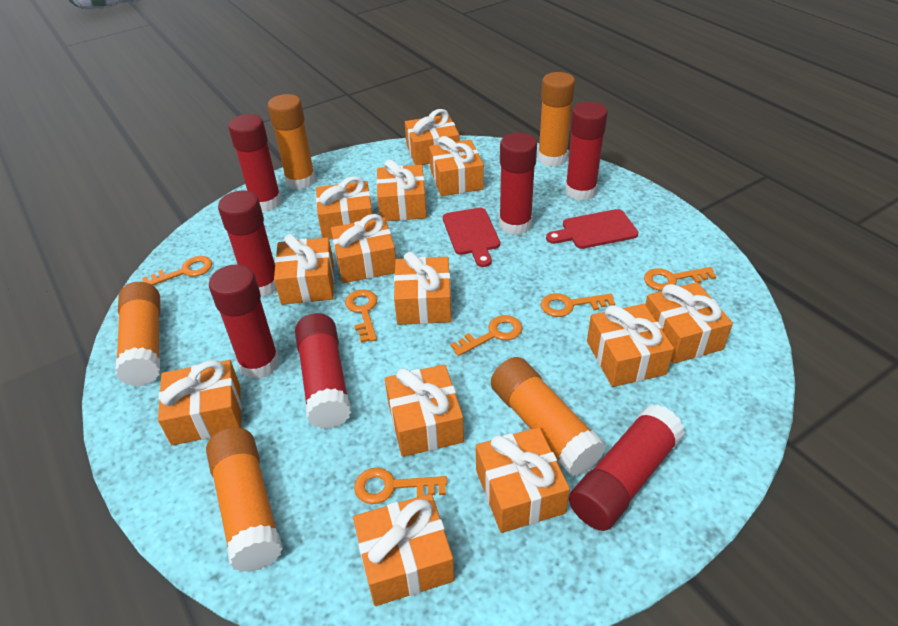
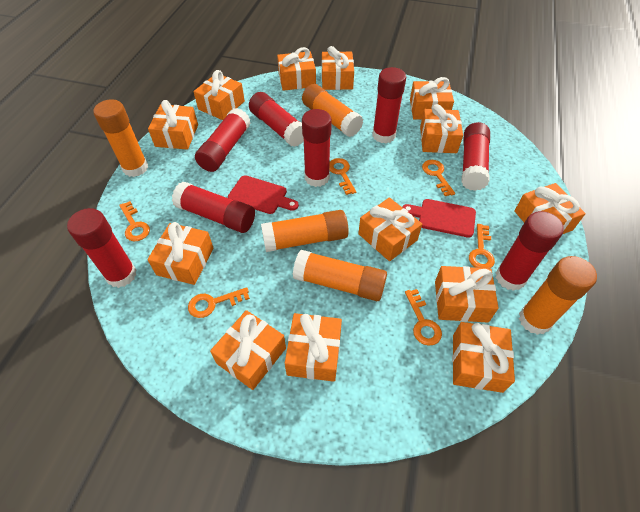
red glue stick: 7 -> 8

